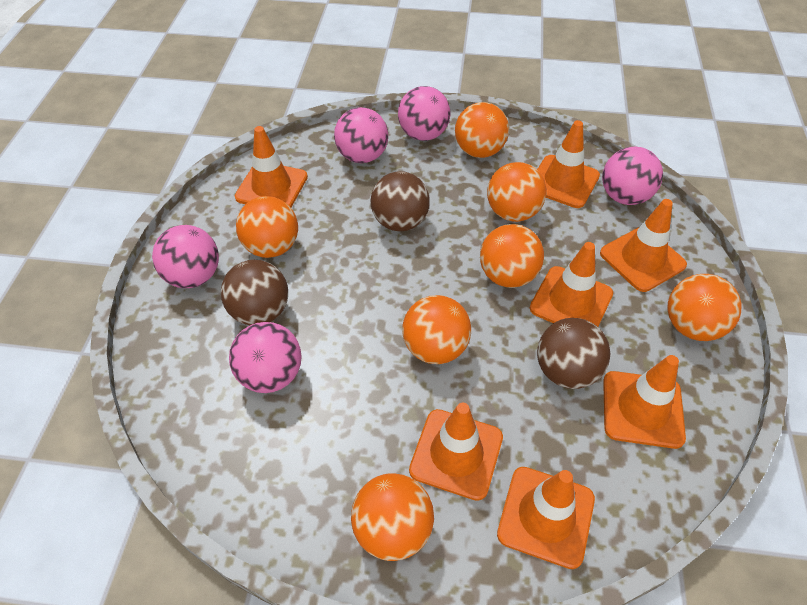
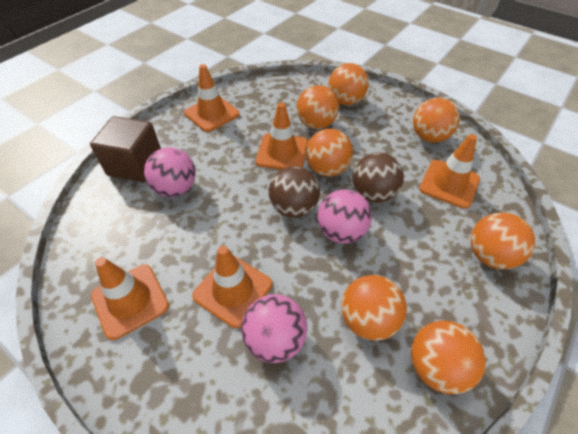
brown ball: 3 -> 2
brown cube: 0 -> 1
orange traffic cone: 7 -> 5
pink ball: 5 -> 3

